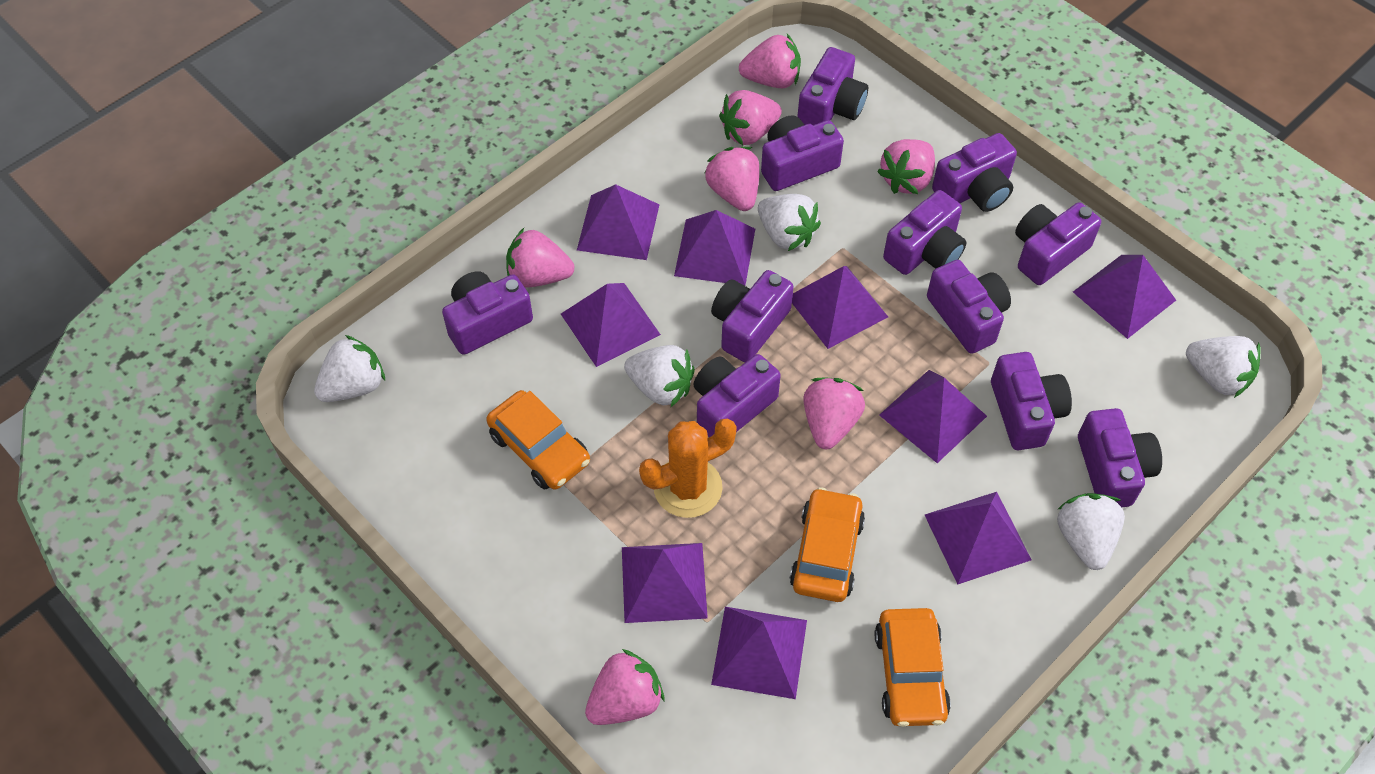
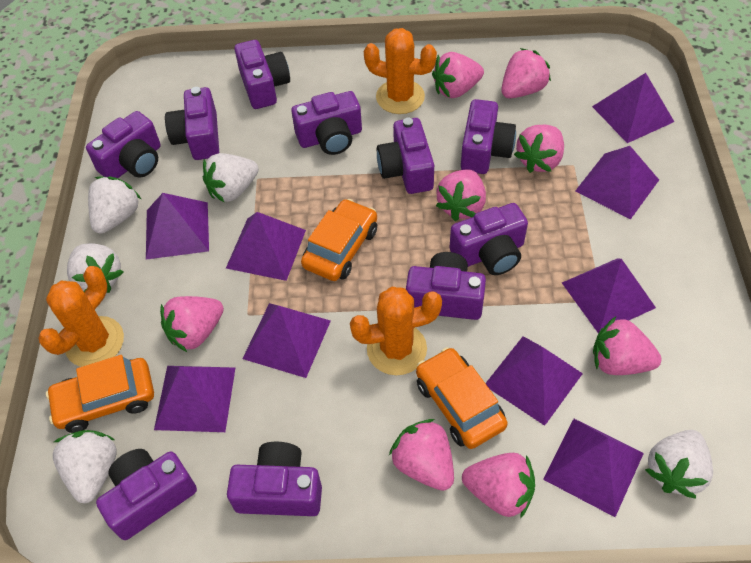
orange cactus: 1 -> 3
pink strawberry: 7 -> 8
purple camera: 11 -> 10

